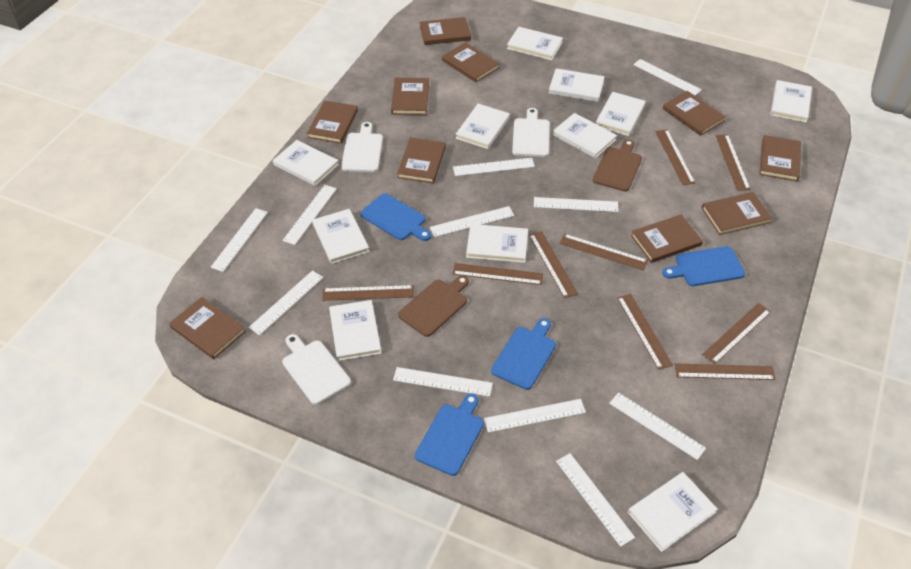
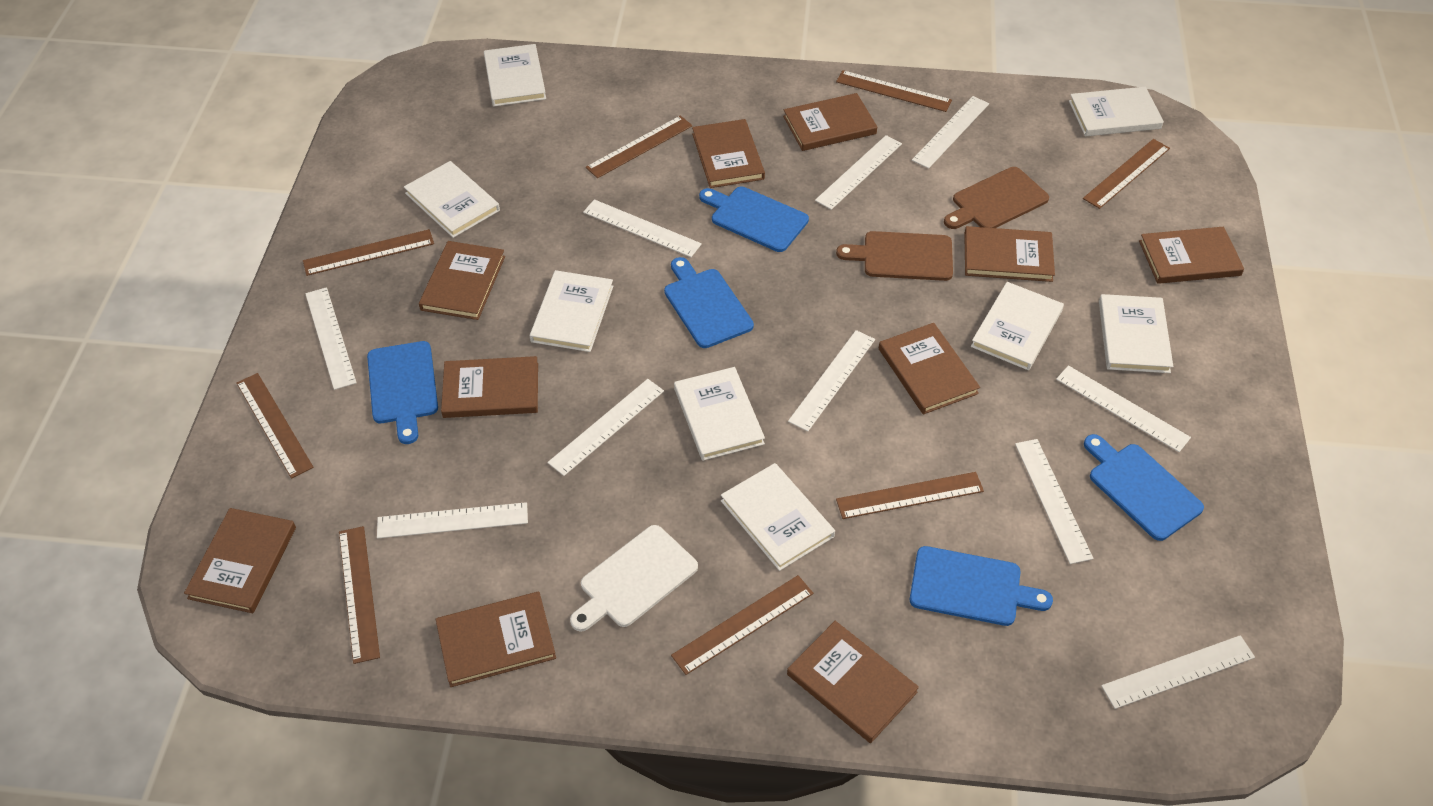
blue cutting board: 4 -> 5
brown ruler: 9 -> 8
white book: 11 -> 8
white cutting board: 3 -> 1
white ruler: 11 -> 10

